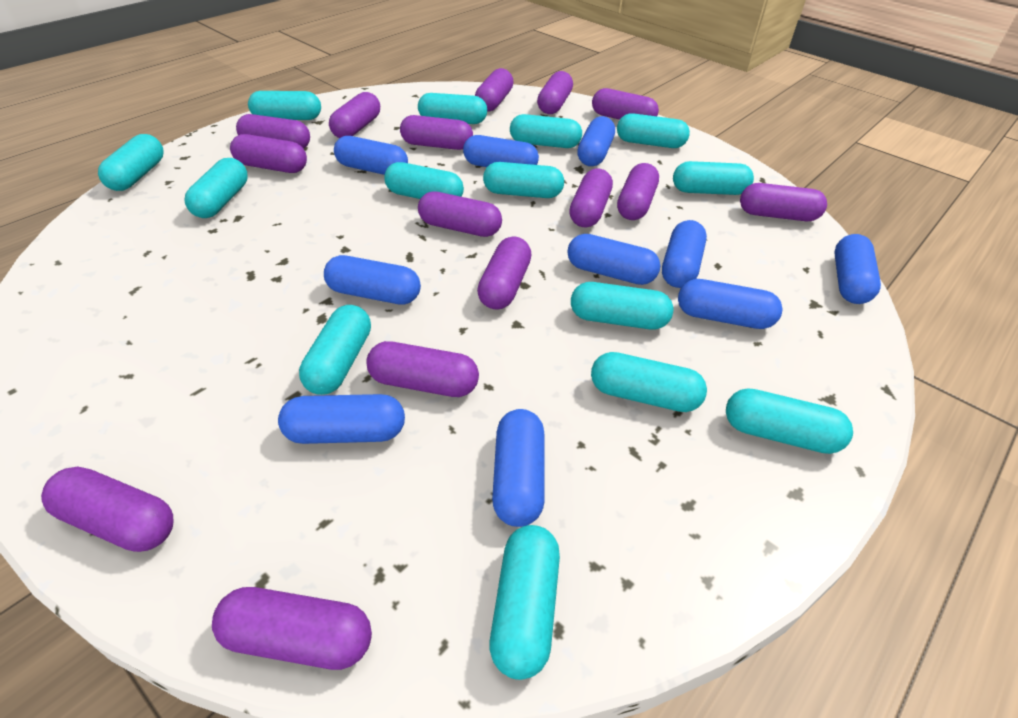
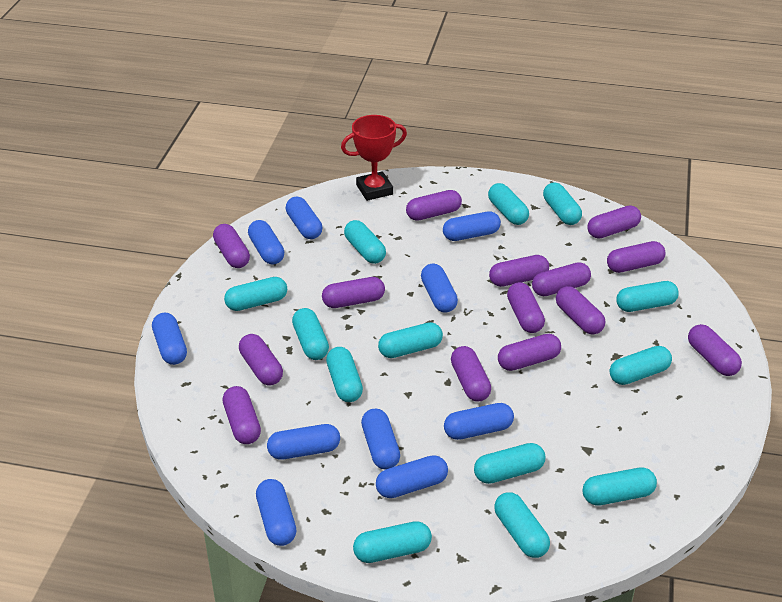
purple capsule: 15 -> 14
red trophy: 0 -> 1
turquoise capsule: 14 -> 13

